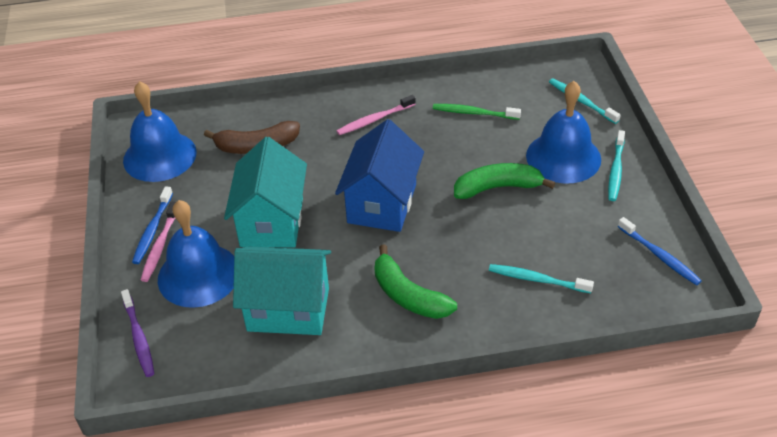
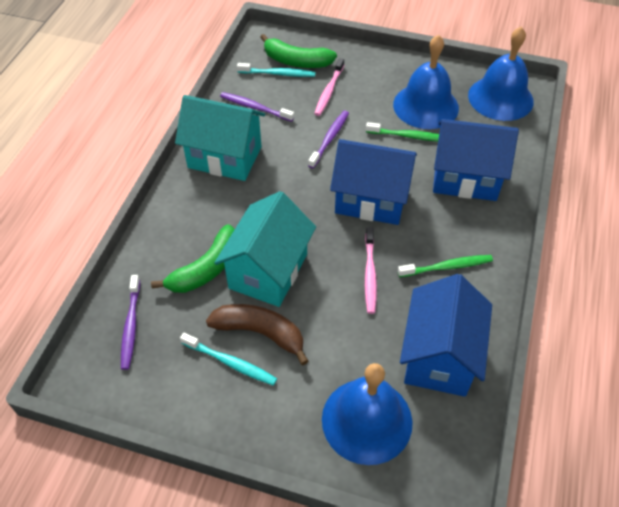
blue house: 1 -> 3
blue toothbrush: 2 -> 0
green toothbrush: 1 -> 2
purple toothbrush: 1 -> 3
turquoise toothbrush: 3 -> 2

